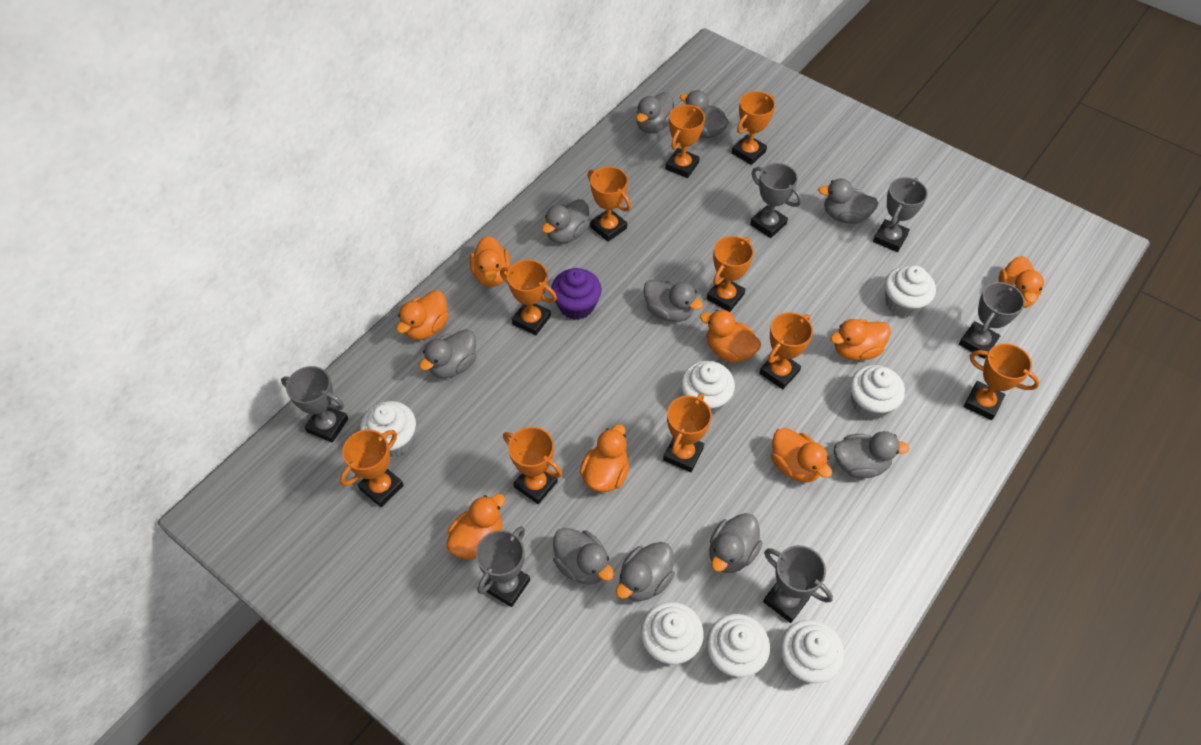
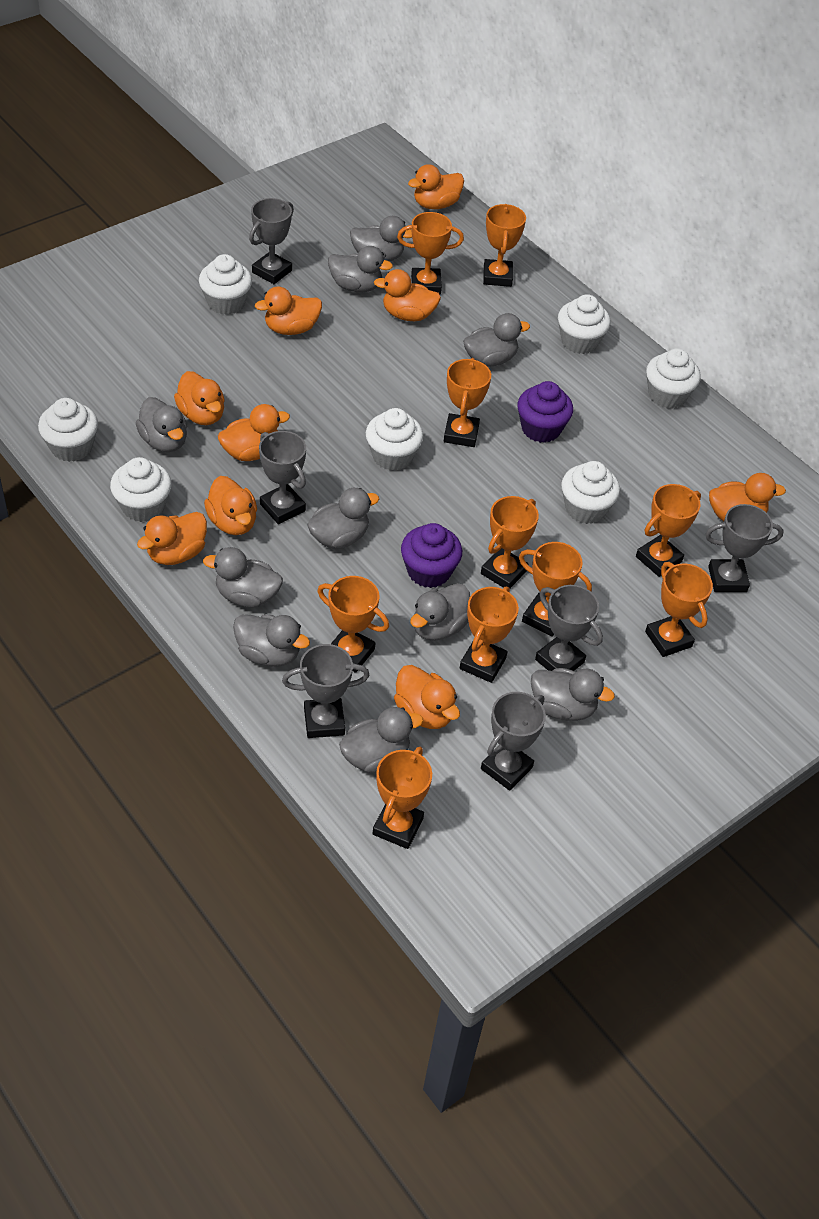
orange duck: 8 -> 9
purple cupcake: 1 -> 2

